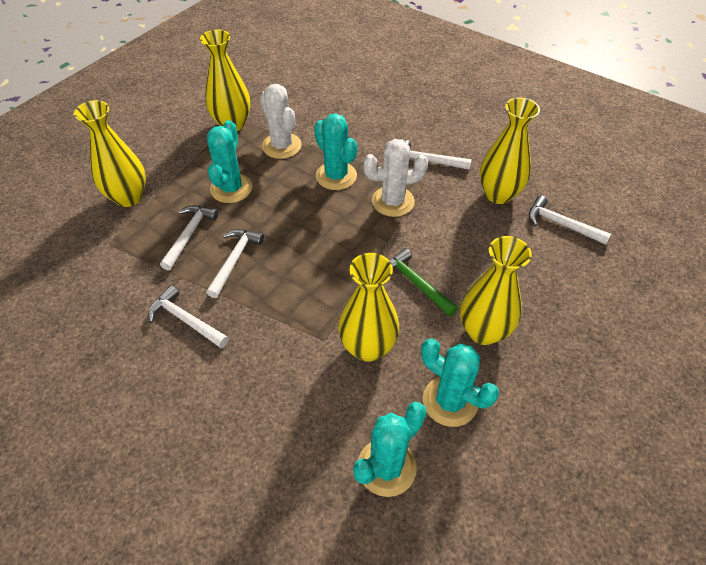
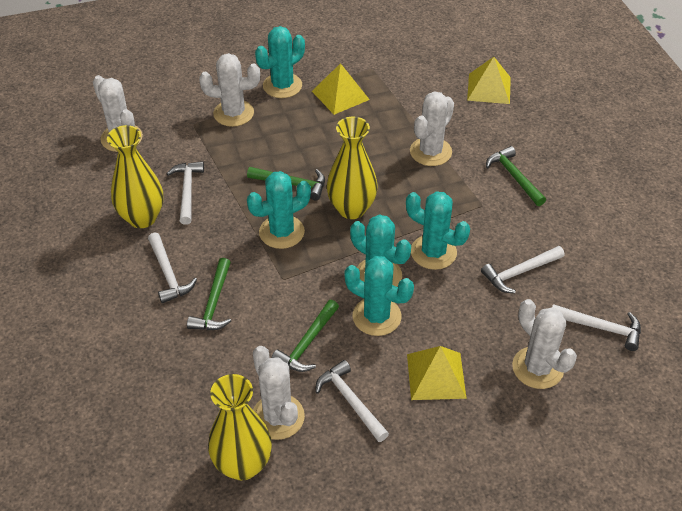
green hammer: 1 -> 4
turquoise cactus: 4 -> 5
white cactus: 2 -> 5
yellow pyramid: 0 -> 3
yellow vase: 5 -> 3

